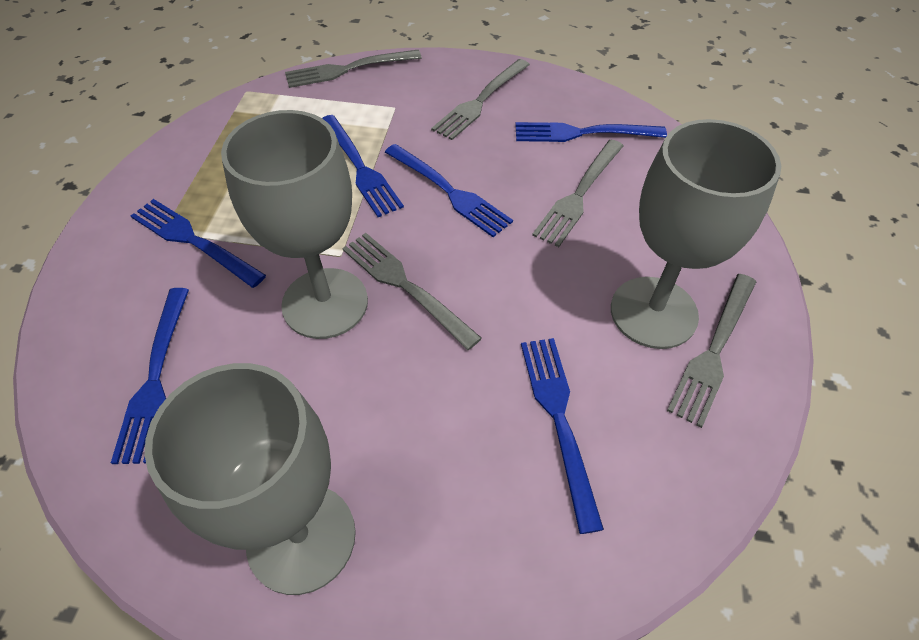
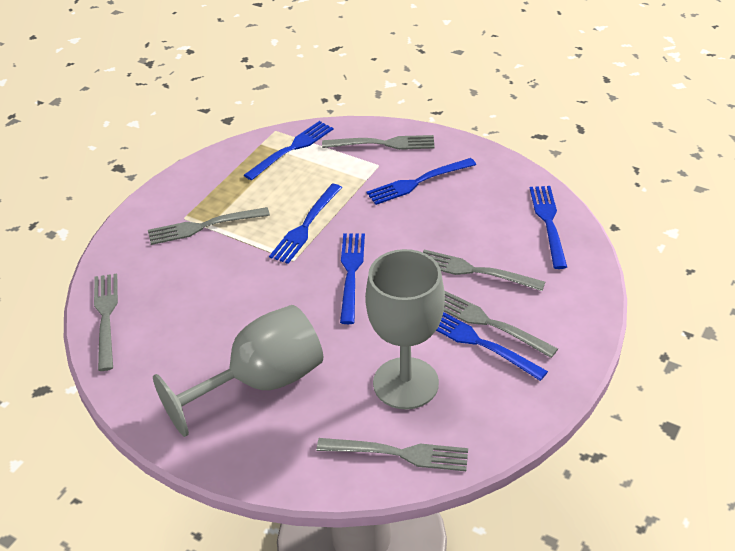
grey fork: 5 -> 6
grey goblet: 3 -> 2

